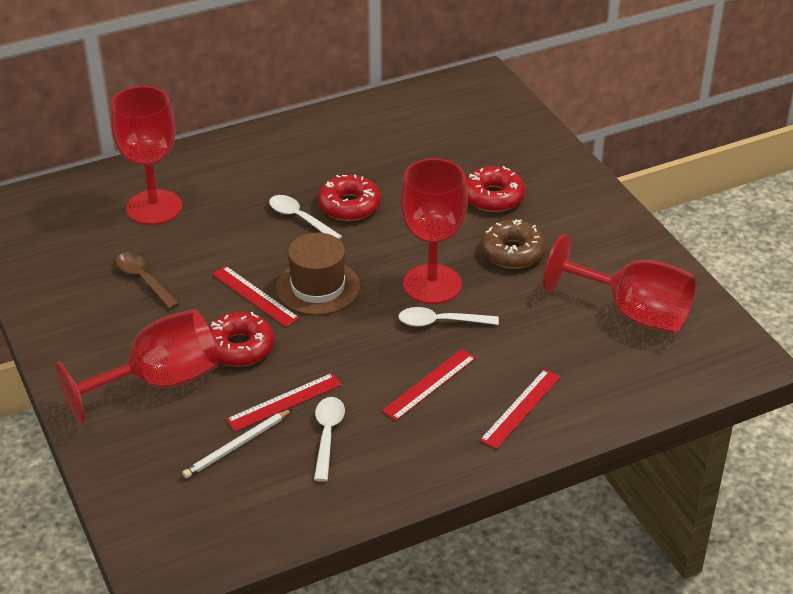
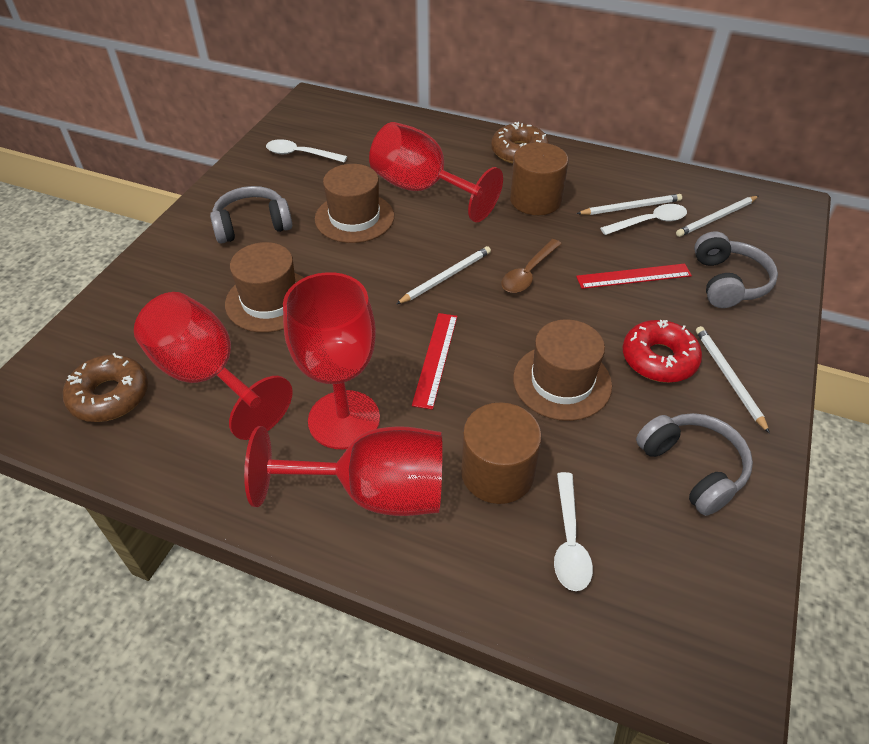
brown cylinder: 0 -> 2
brown donut: 1 -> 2
brown hat: 1 -> 3
grey headphones: 0 -> 3
red donut: 3 -> 1
red ruler: 4 -> 2
white pencil: 1 -> 4

